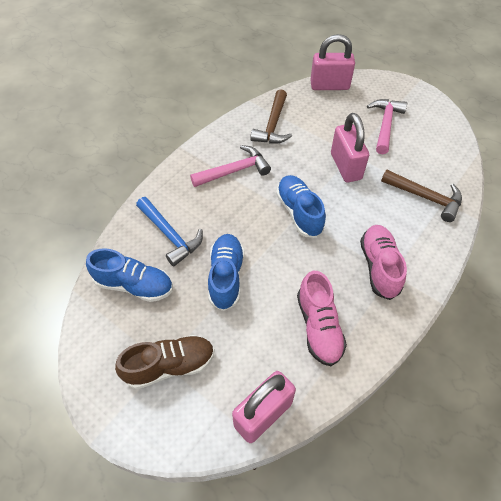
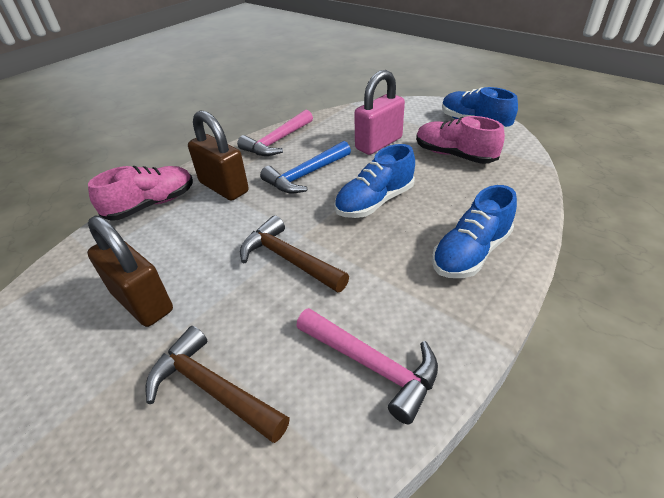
brown padlock: 0 -> 2
brown shoe: 1 -> 0
pink padlock: 3 -> 1

